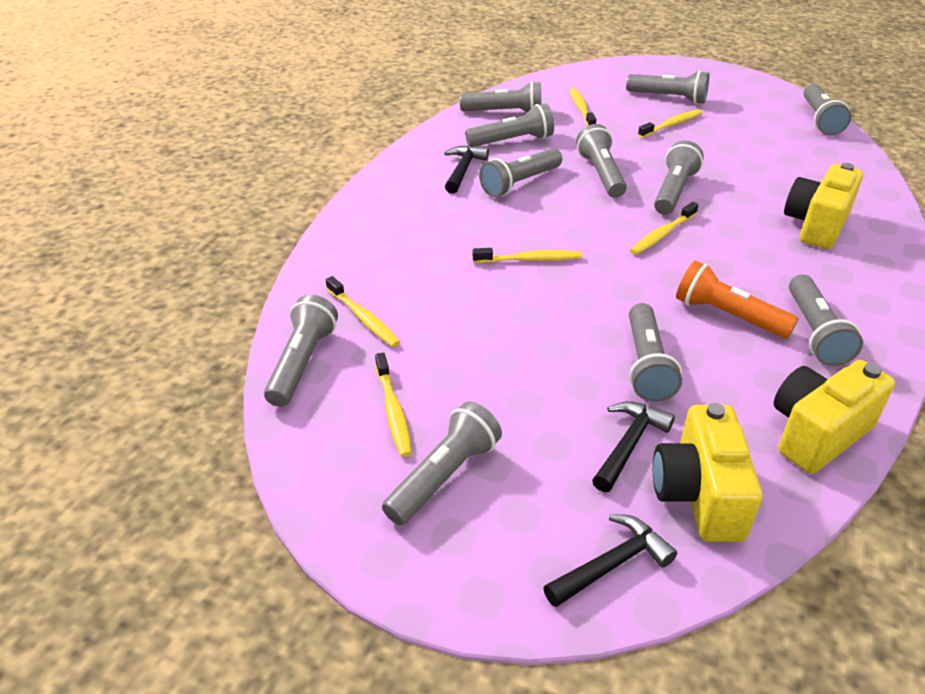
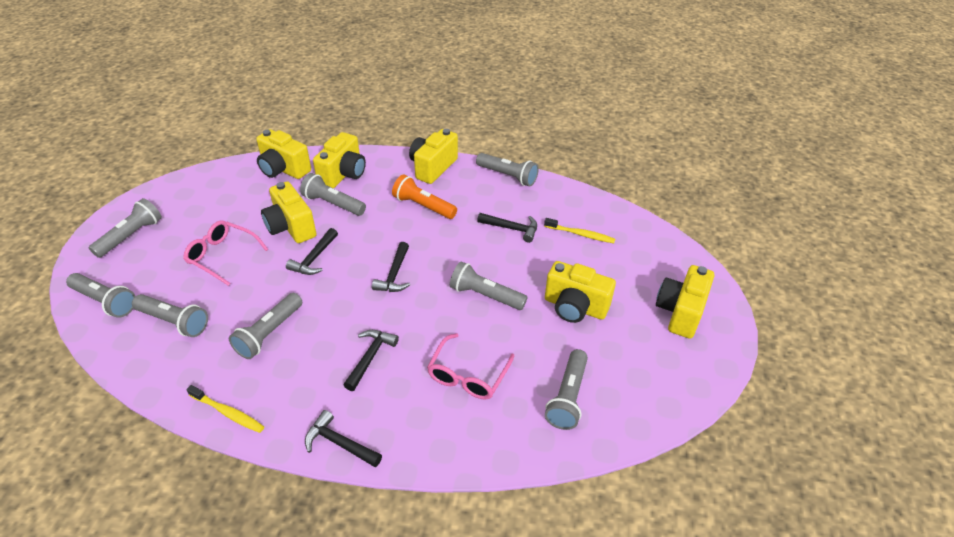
black hammer: 3 -> 5
grey flashlight: 11 -> 8
pink glasses: 0 -> 2
yellow camera: 3 -> 6
yellow toothbrush: 6 -> 2

